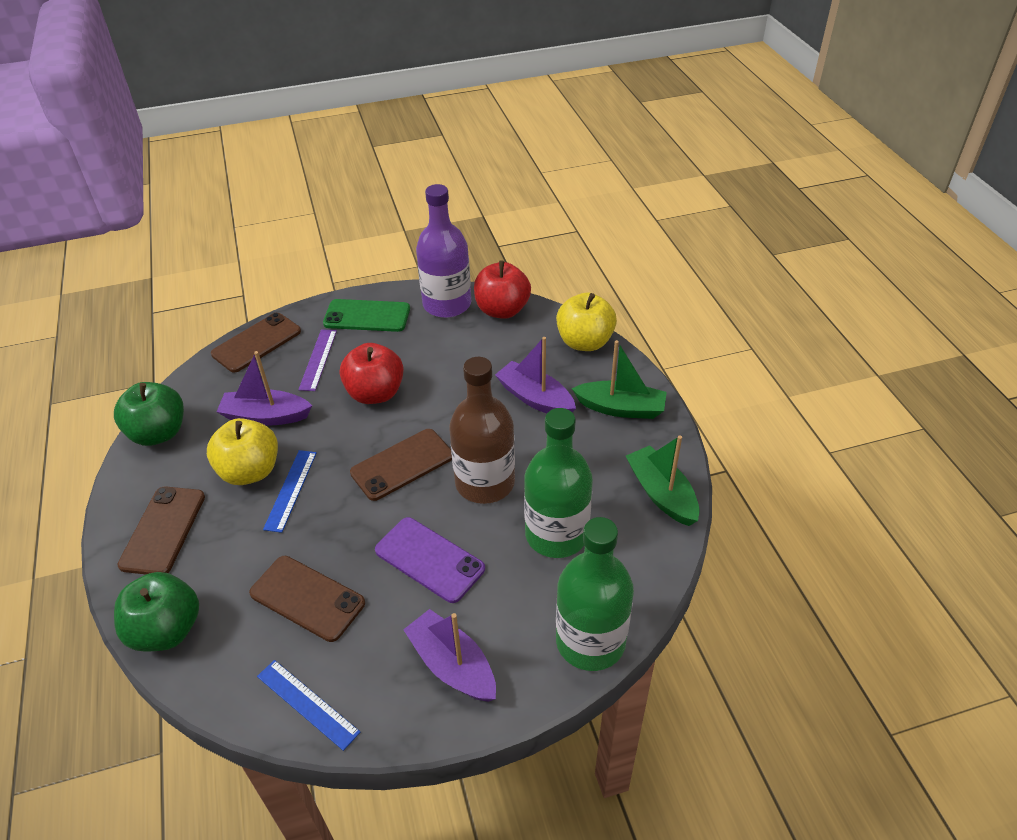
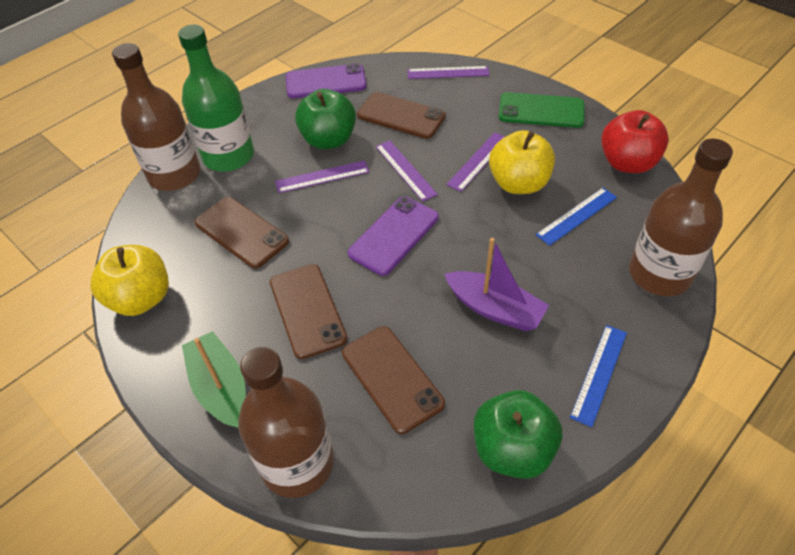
brown bottle: 1 -> 3
green boat: 2 -> 1
green bottle: 2 -> 1
purple boat: 3 -> 1
purple bottle: 1 -> 0
purple phone: 1 -> 2
purple ruler: 1 -> 4
red apple: 2 -> 1

